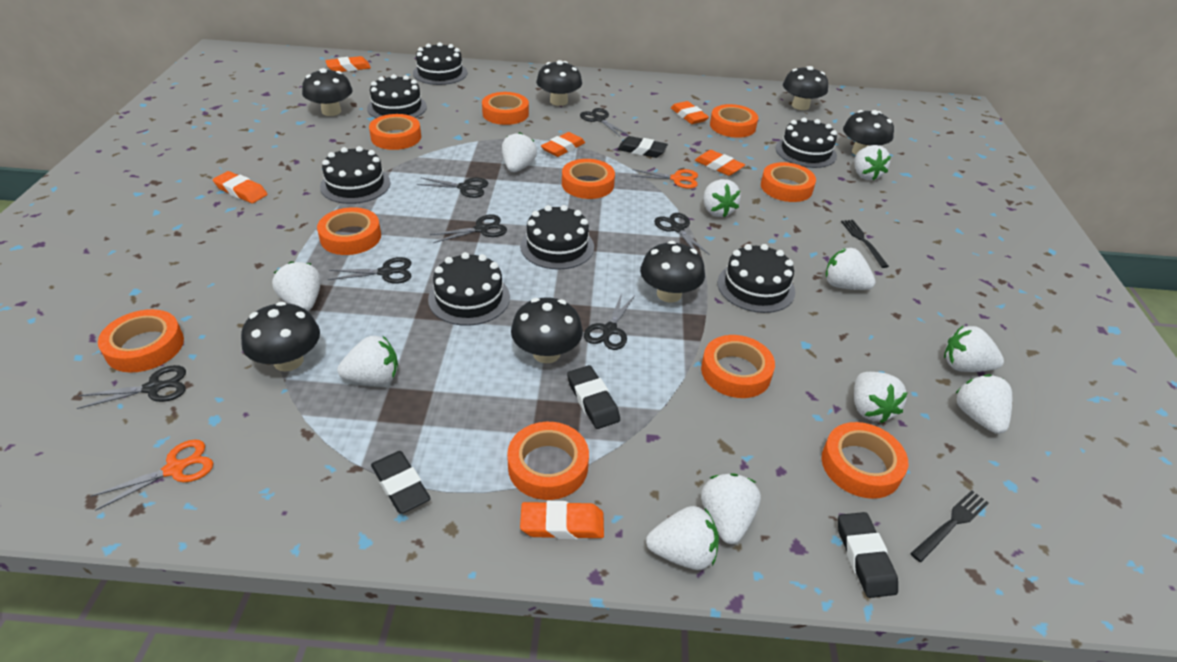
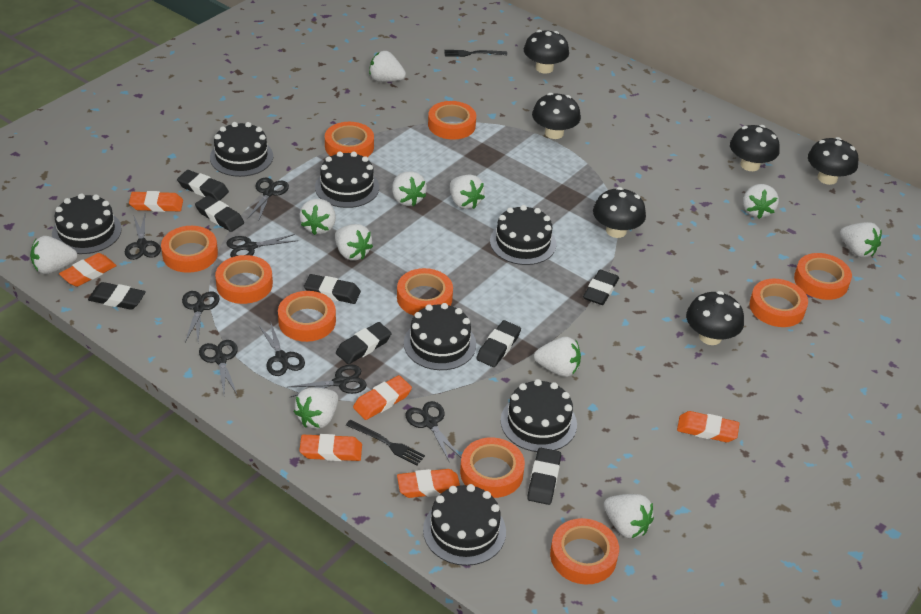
black eraser: 4 -> 8
black mushroom: 7 -> 6
black scissors: 7 -> 8
orange scissors: 2 -> 0

